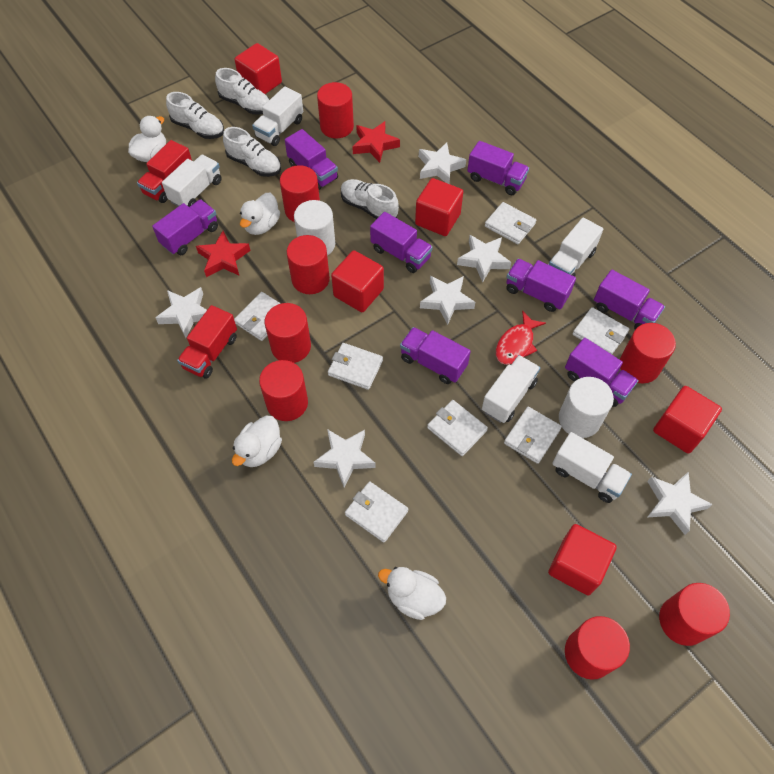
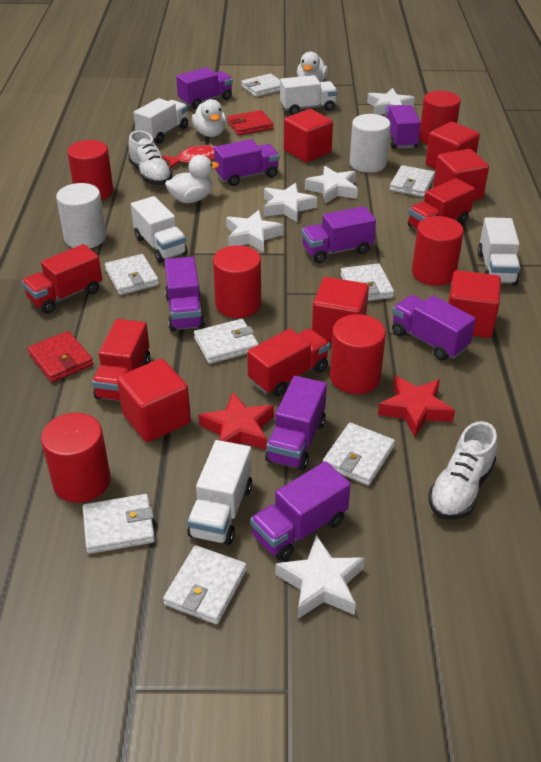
red cube: 5 -> 6
red cylinder: 8 -> 6
red truck: 2 -> 4
red wallet: 0 -> 2
white duck: 4 -> 3
white shoe: 4 -> 2
white star: 6 -> 5
white wallet: 7 -> 8

